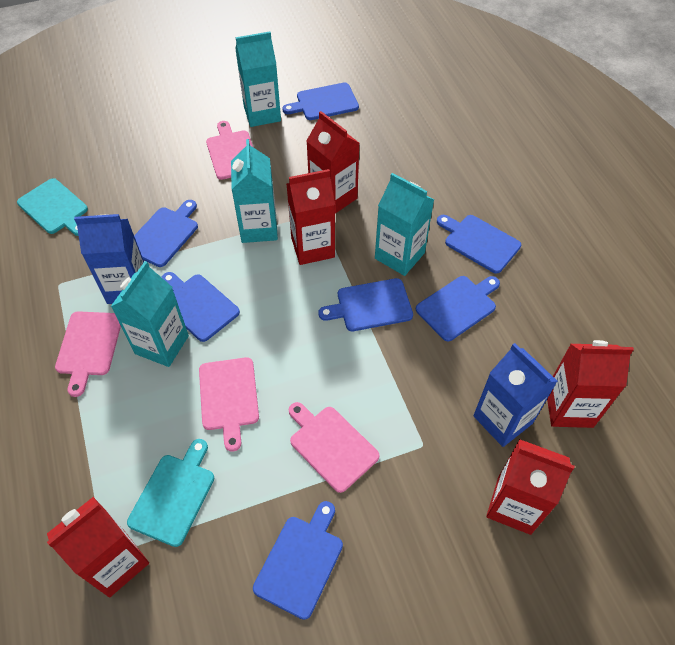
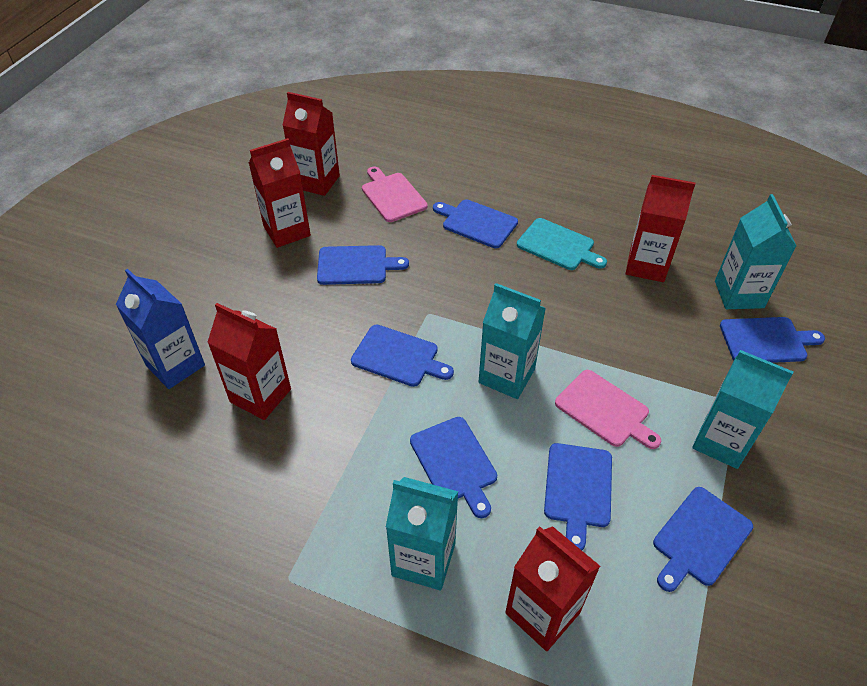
blue carton: 2 -> 1
pink cutting board: 4 -> 2
turquoise cutting board: 2 -> 1

